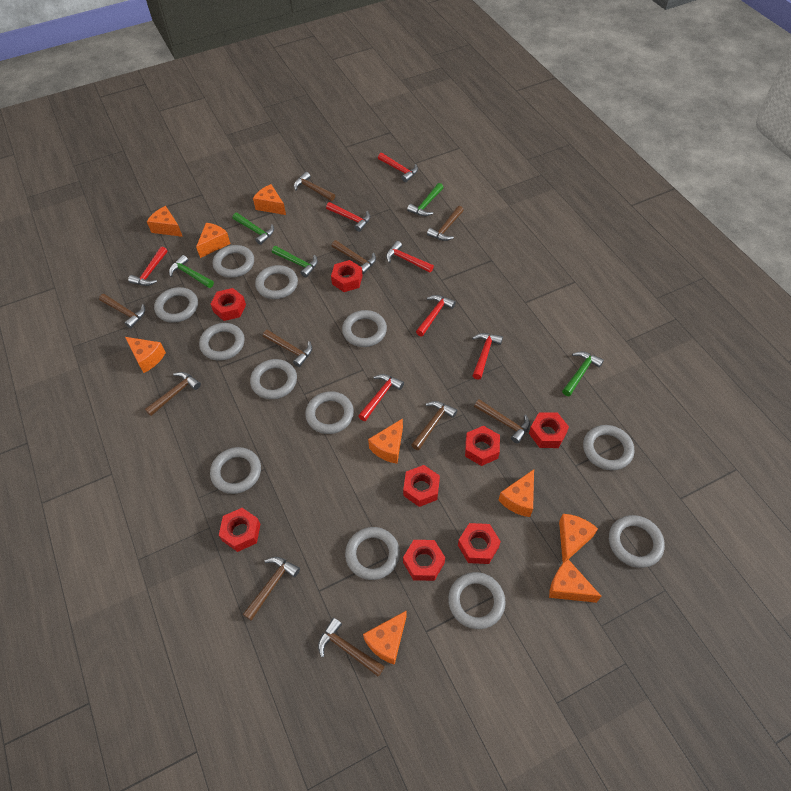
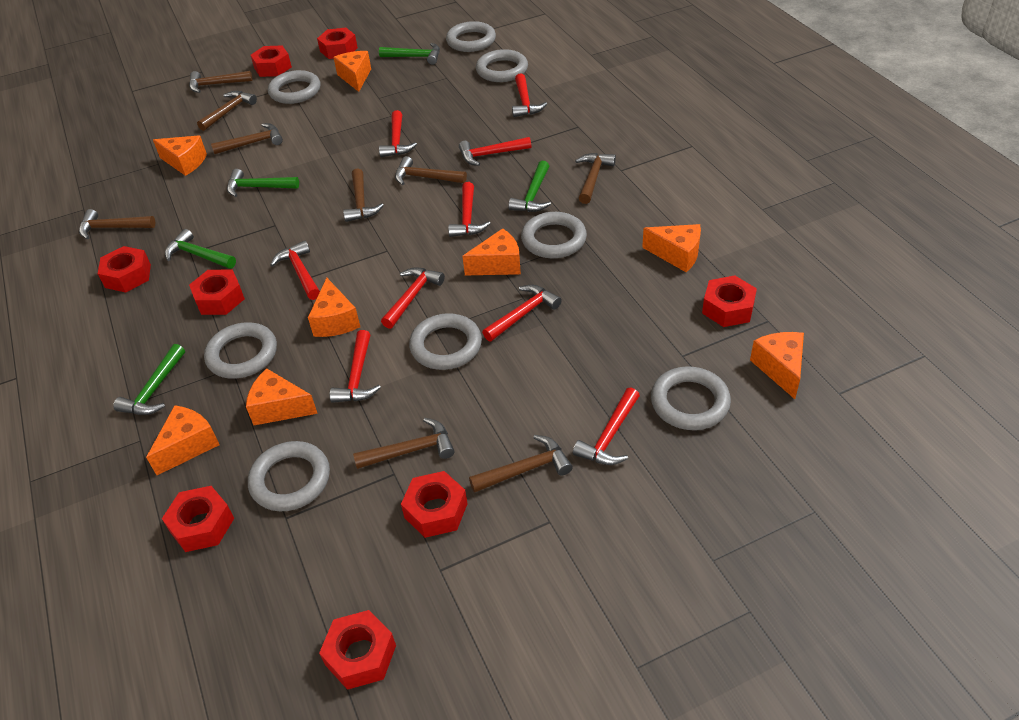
brown hammer: 10 -> 9
grey ring: 12 -> 8
orange cheese: 9 -> 8
red hammer: 7 -> 9

